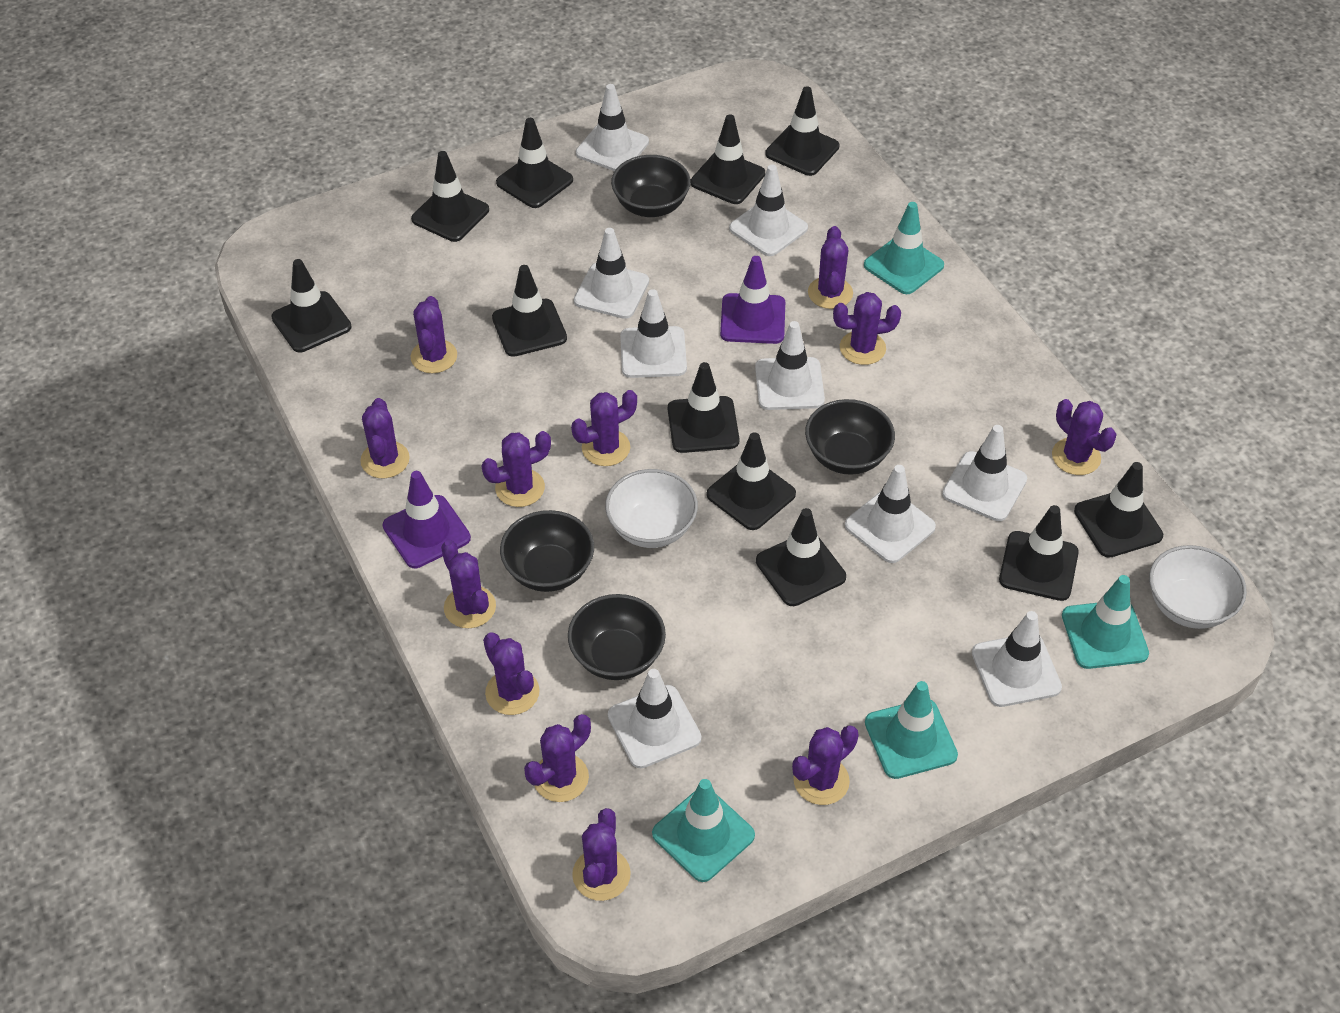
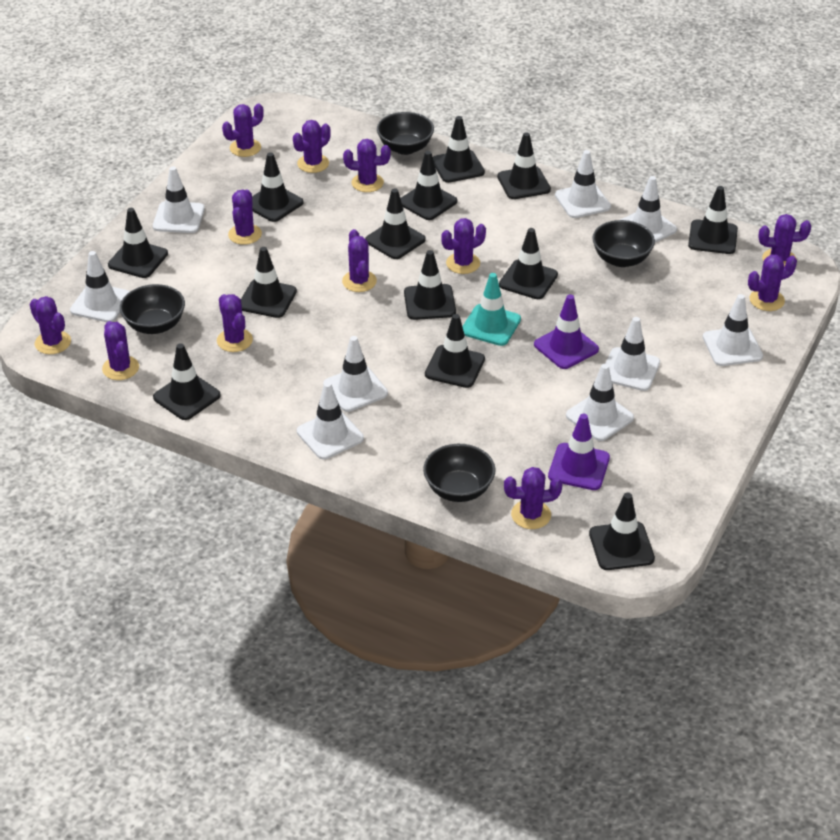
black traffic cone: 11 -> 13
turquoise traffic cone: 4 -> 1
white bowl: 2 -> 0

